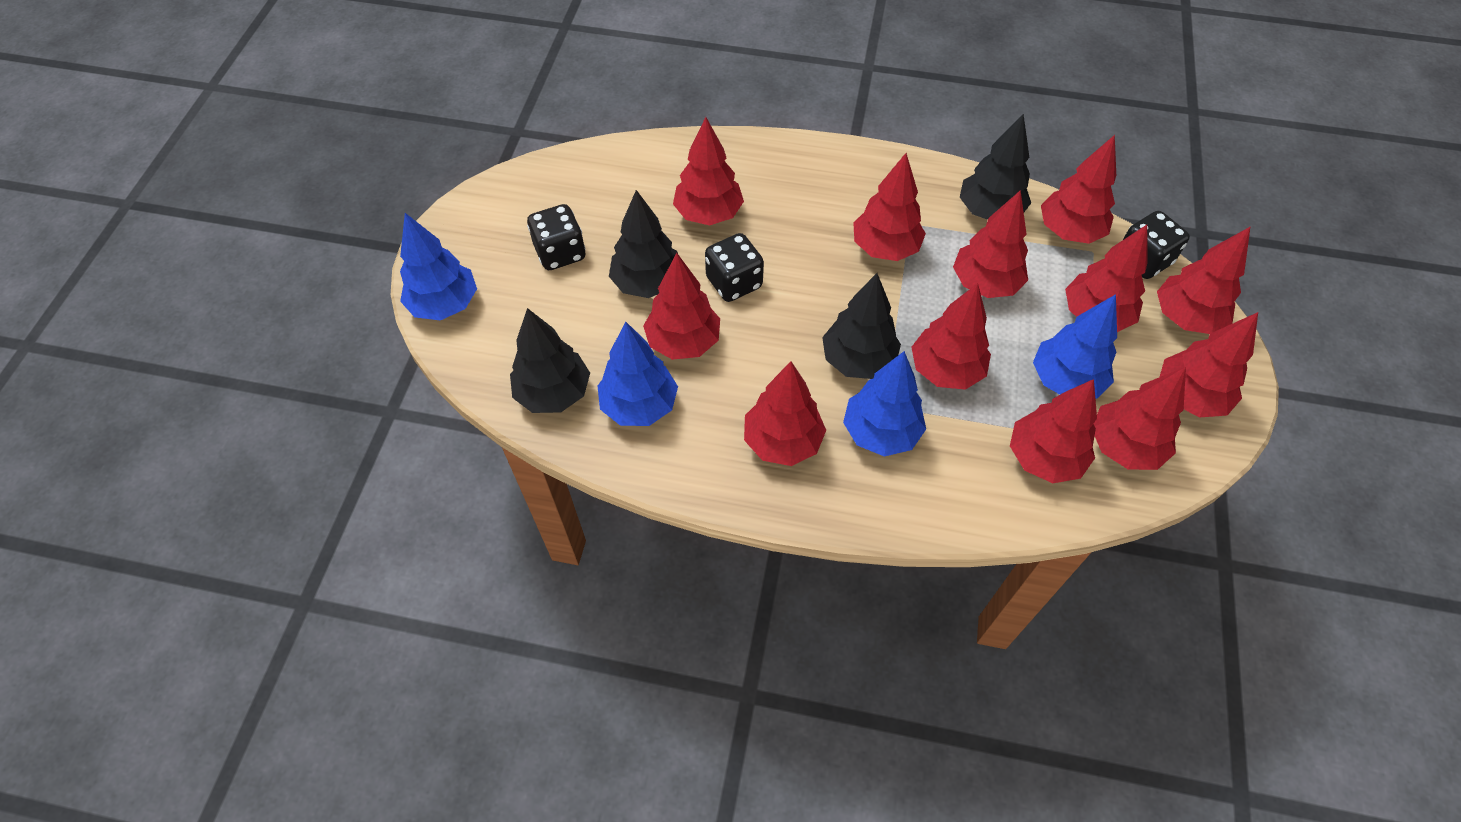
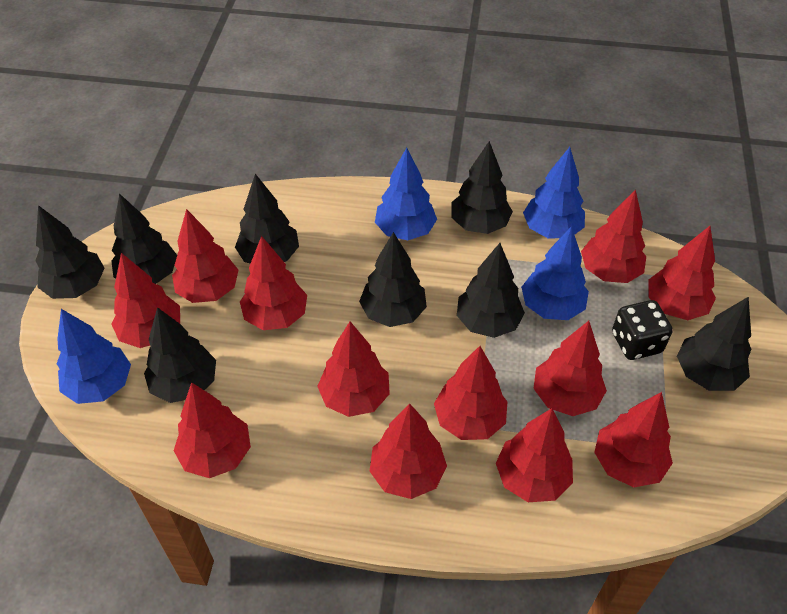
black dice: 3 -> 1
black tree: 4 -> 8

